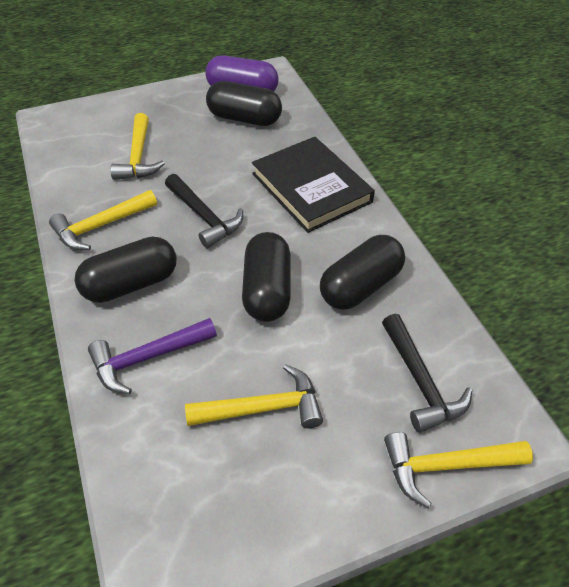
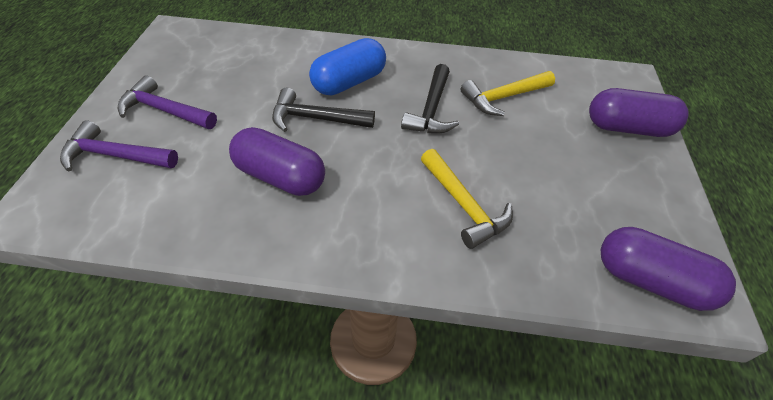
black book: 1 -> 0
black capsule: 4 -> 0
blue capsule: 0 -> 1
purple capsule: 1 -> 3
purple hammer: 1 -> 2
yellow hammer: 4 -> 2

